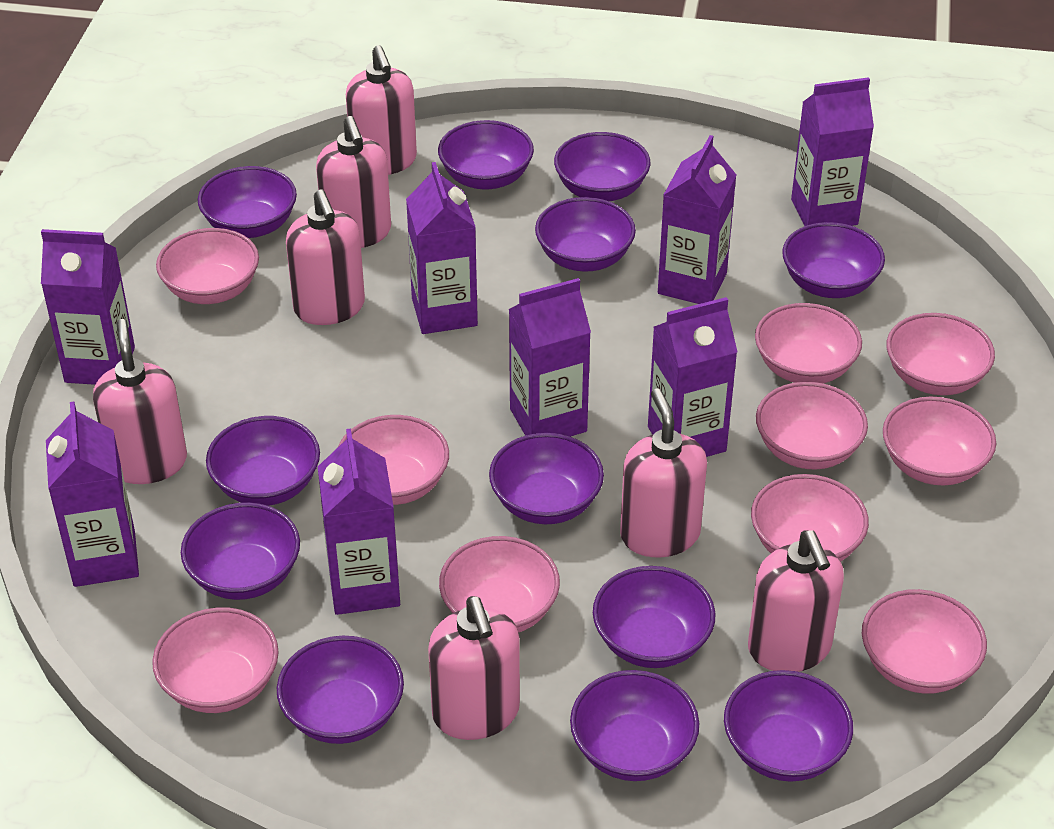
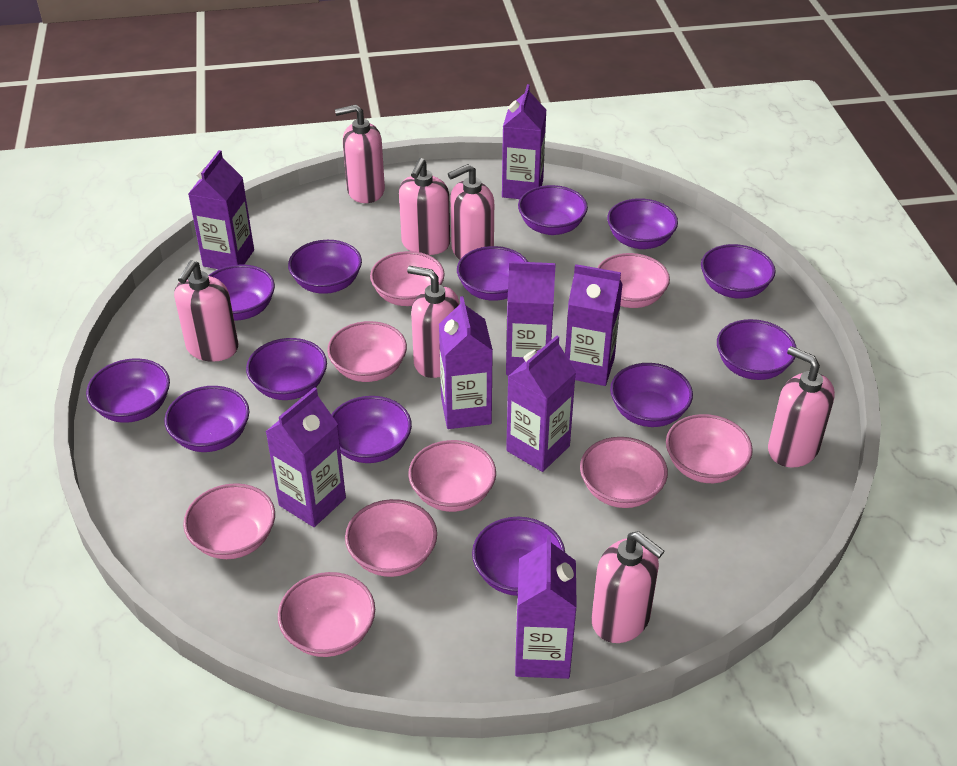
pink bowl: 10 -> 9
purple bowl: 12 -> 13

